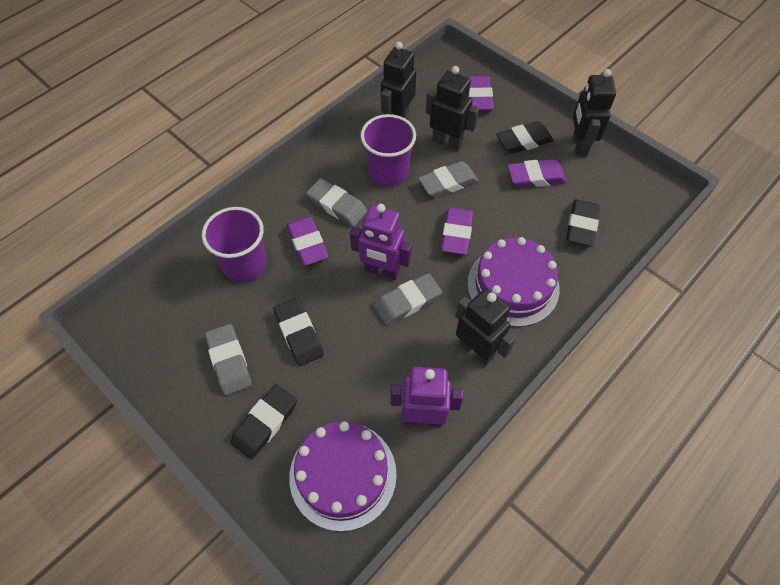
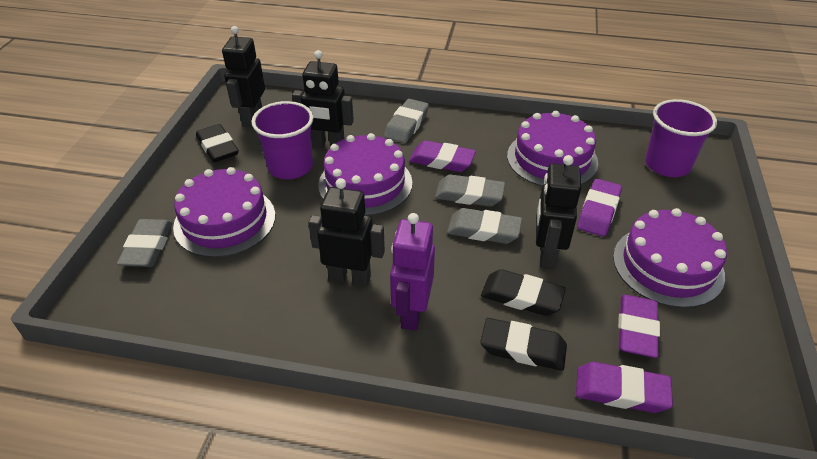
black eraser: 4 -> 3
purple cake: 2 -> 4
purple robot: 2 -> 1

